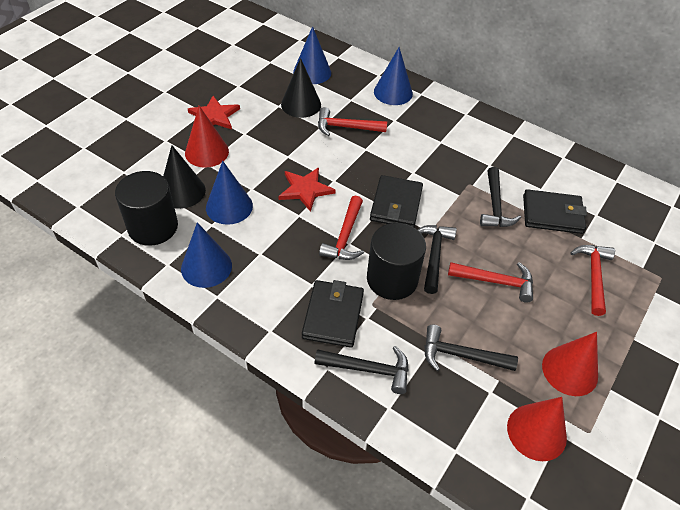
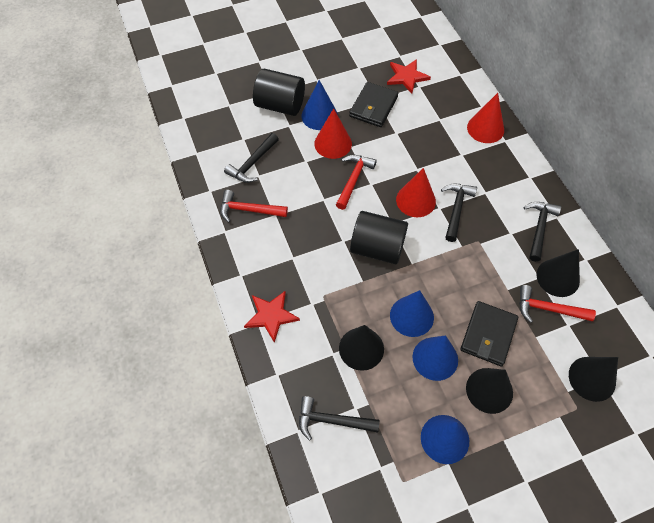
black cone: 2 -> 4
black wallet: 3 -> 2
red hammer: 4 -> 3

